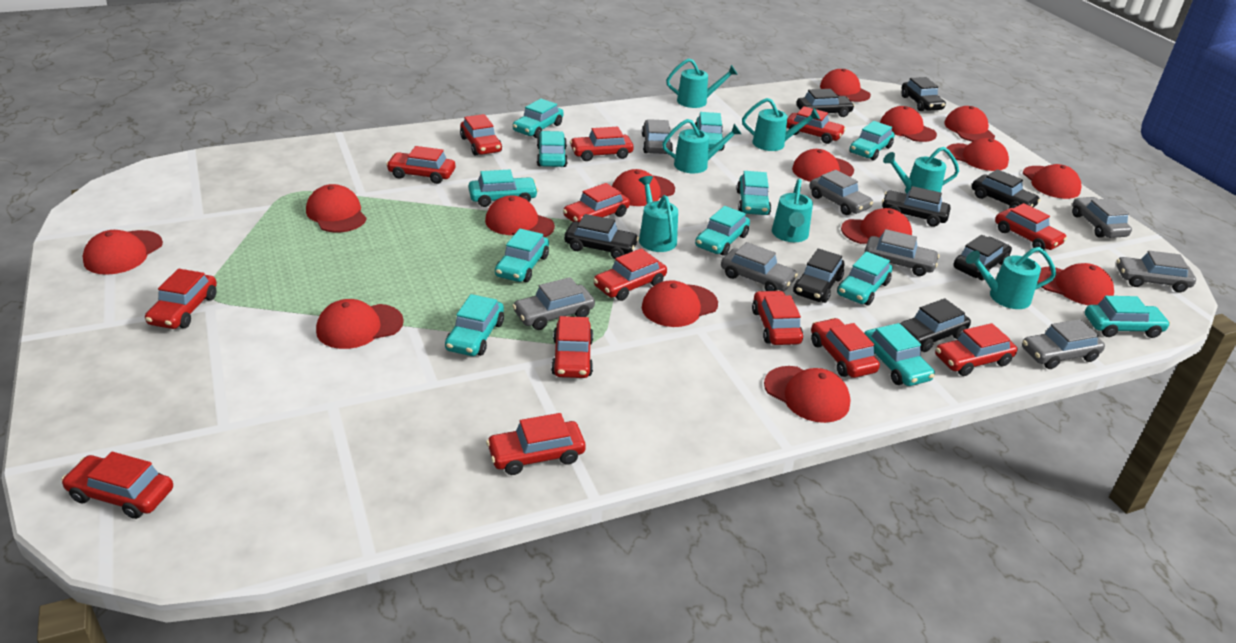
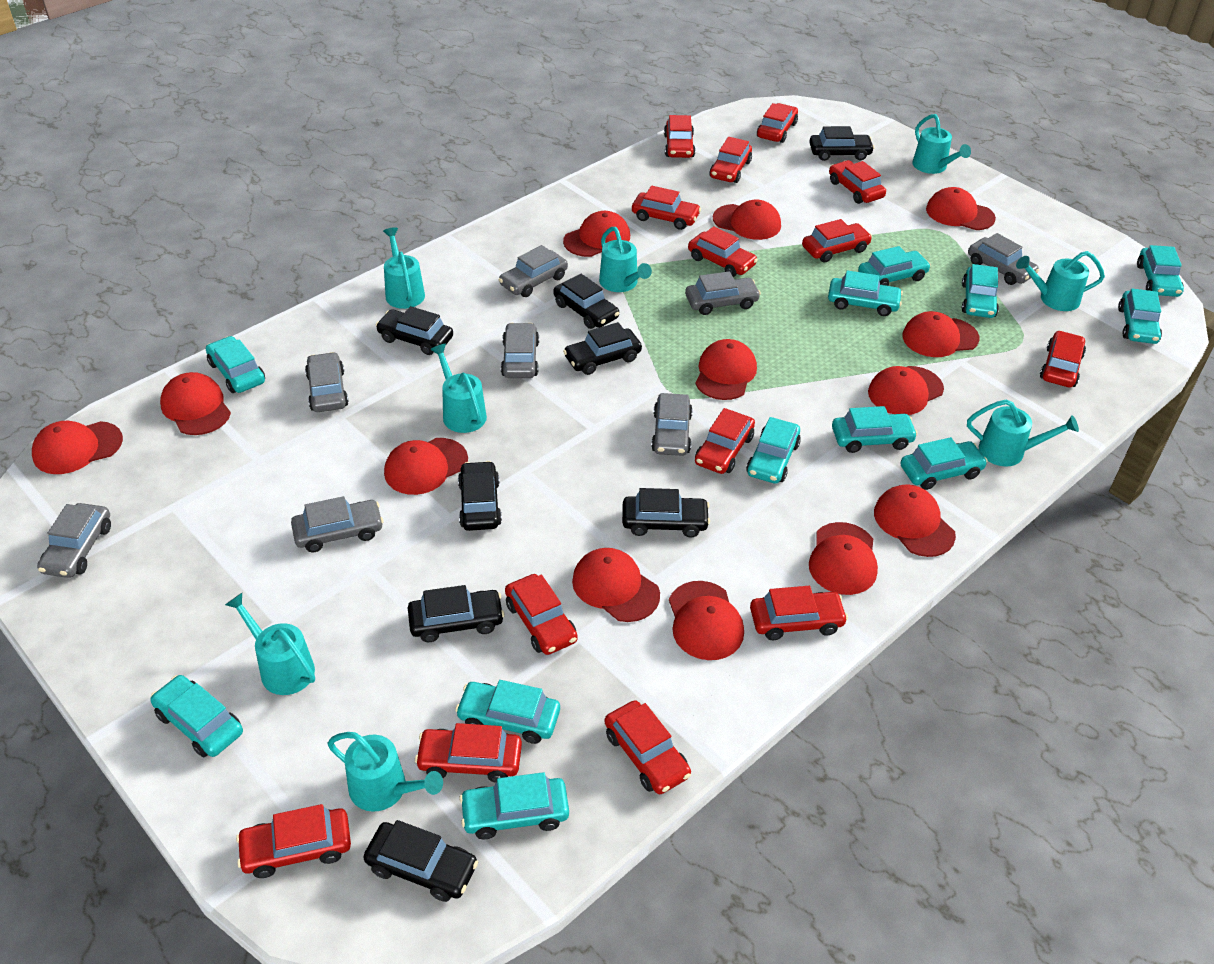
red cap: 15 -> 13
turquoise watering can: 7 -> 8

